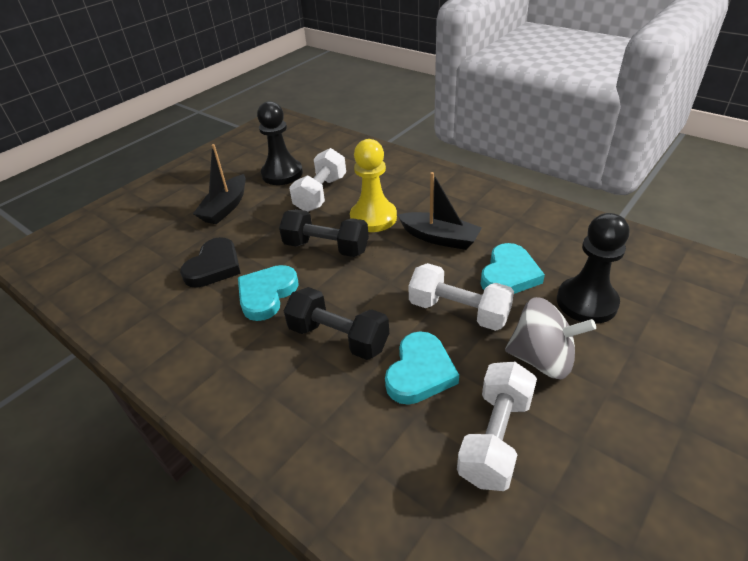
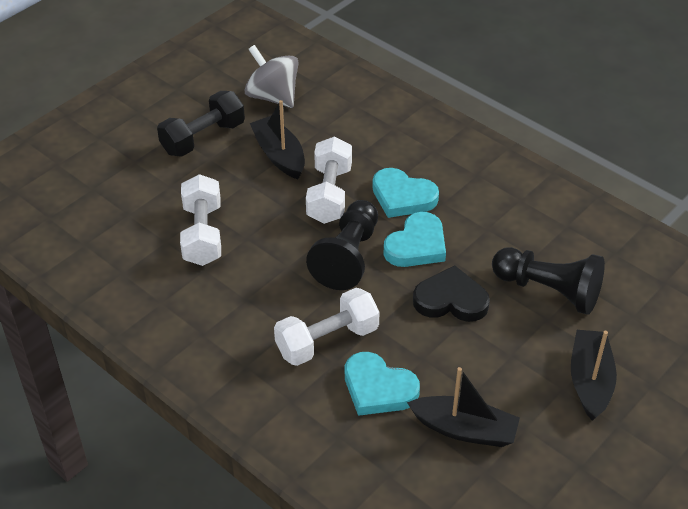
black boat: 2 -> 3
black dumbbell: 2 -> 1
yellow pawn: 1 -> 0

